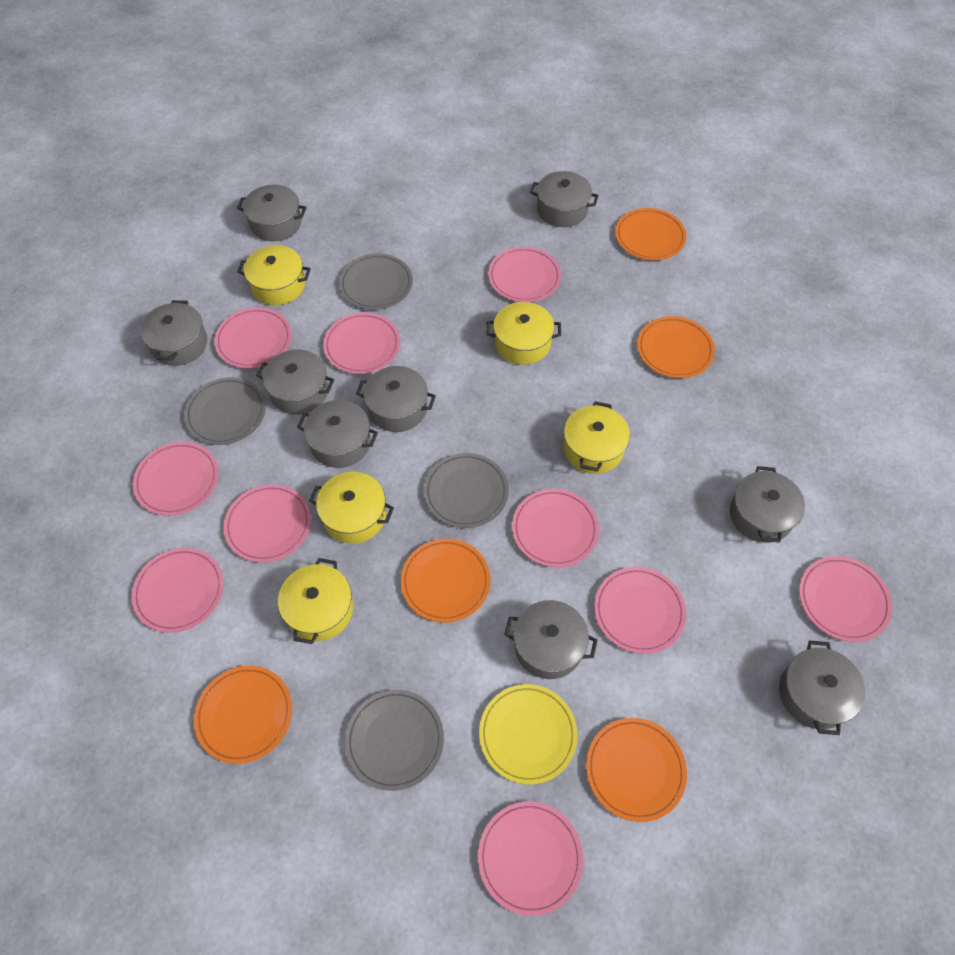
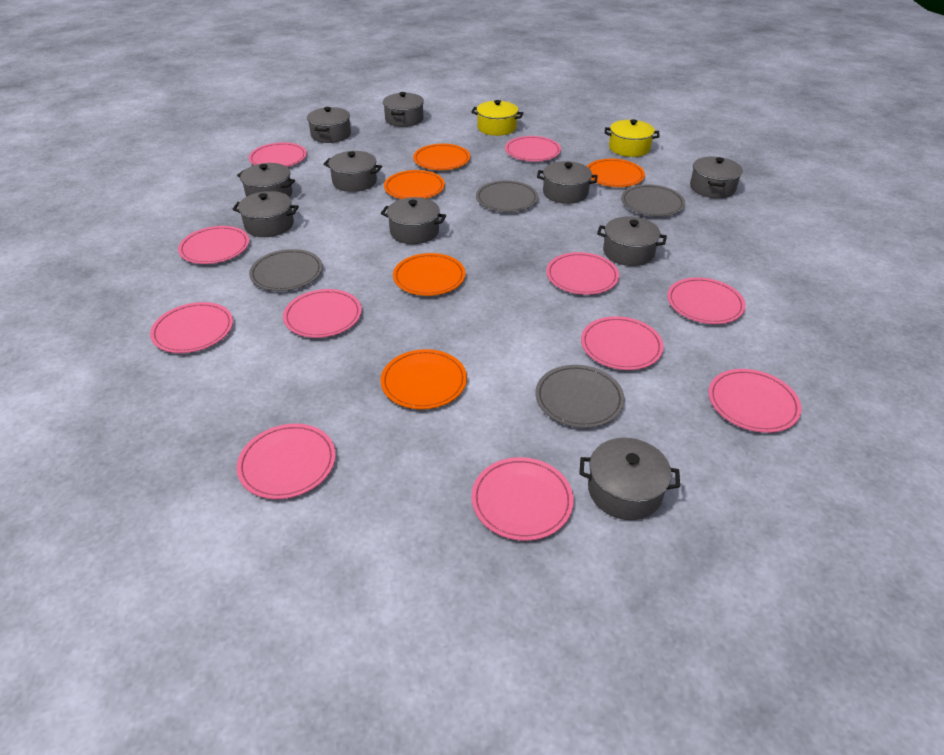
grey pot: 9 -> 10
pink plate: 10 -> 11
yellow plate: 1 -> 0
yellow pot: 5 -> 2

